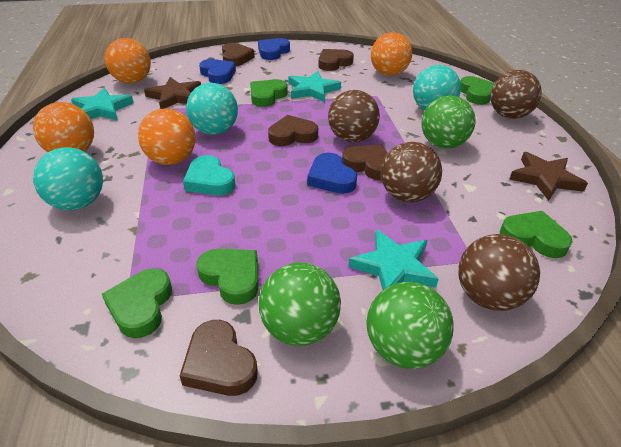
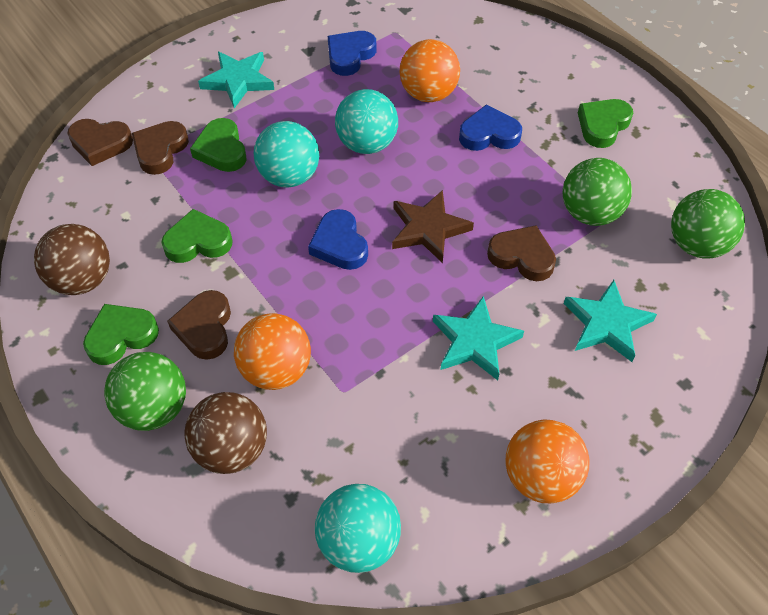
brown ball: 4 -> 2
brown heart: 5 -> 4
brown star: 2 -> 1
green heart: 5 -> 4
orange ball: 4 -> 3
turquoise heart: 1 -> 0

